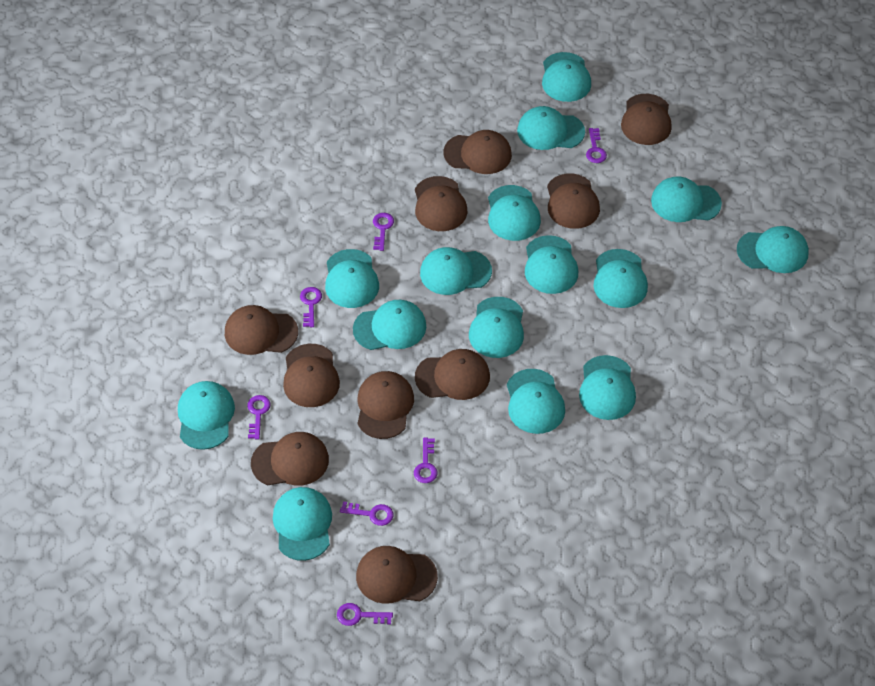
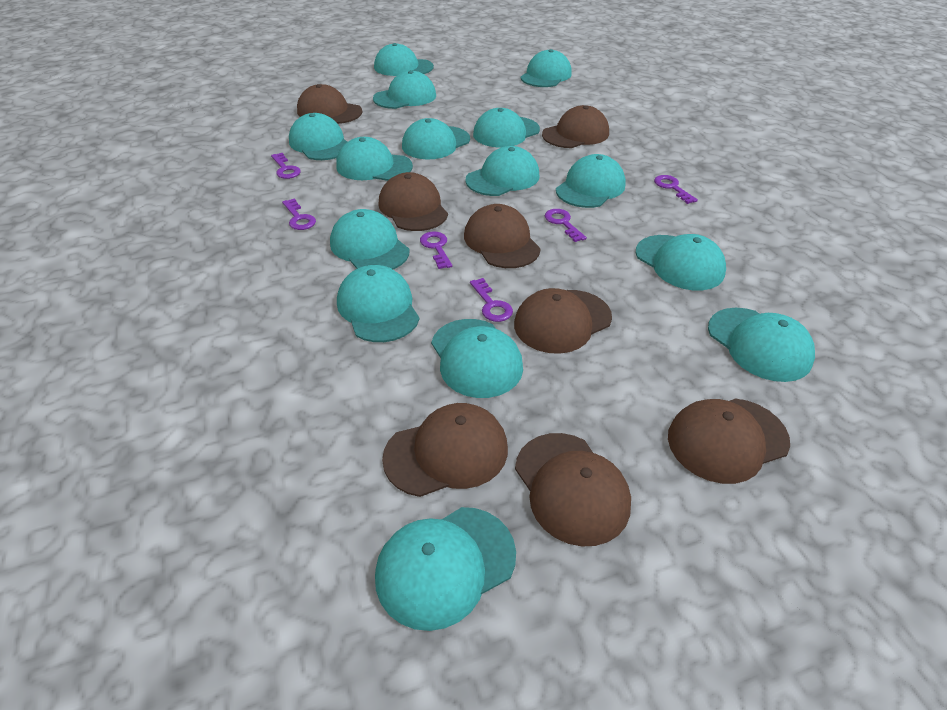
brown cap: 10 -> 8
purple key: 7 -> 6

